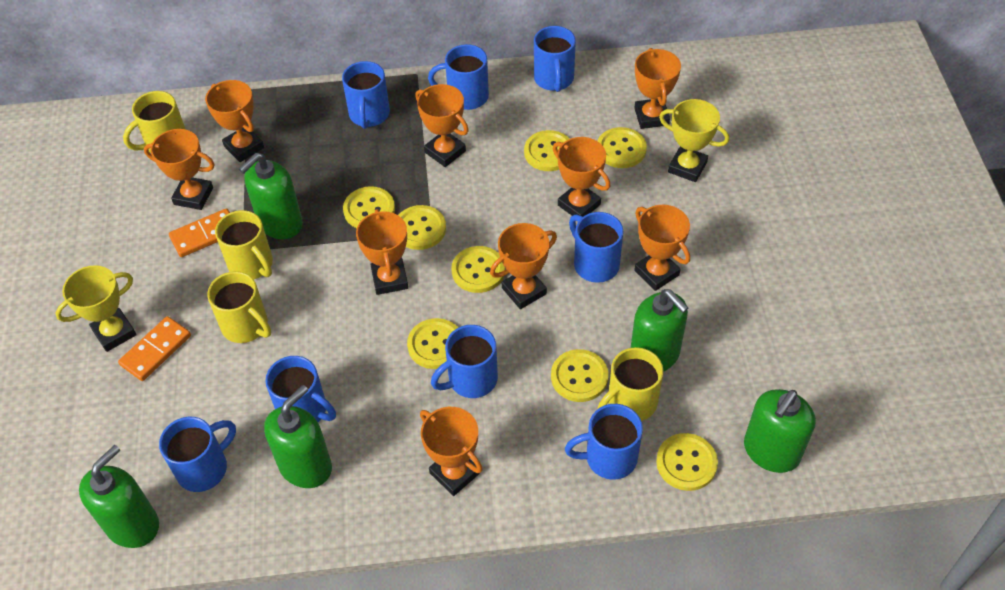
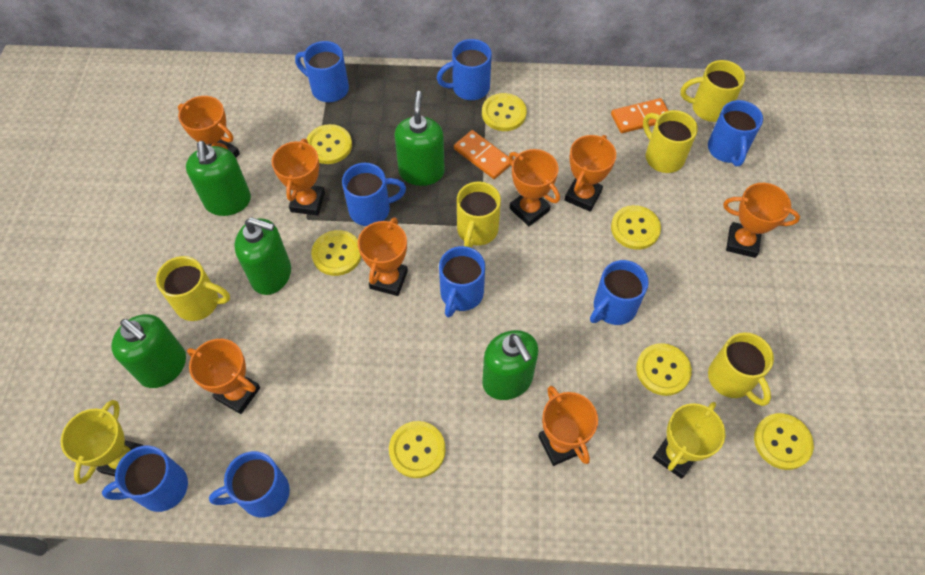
orange trophy: 9 -> 8
yellow button: 8 -> 7
yellow mug: 4 -> 5

